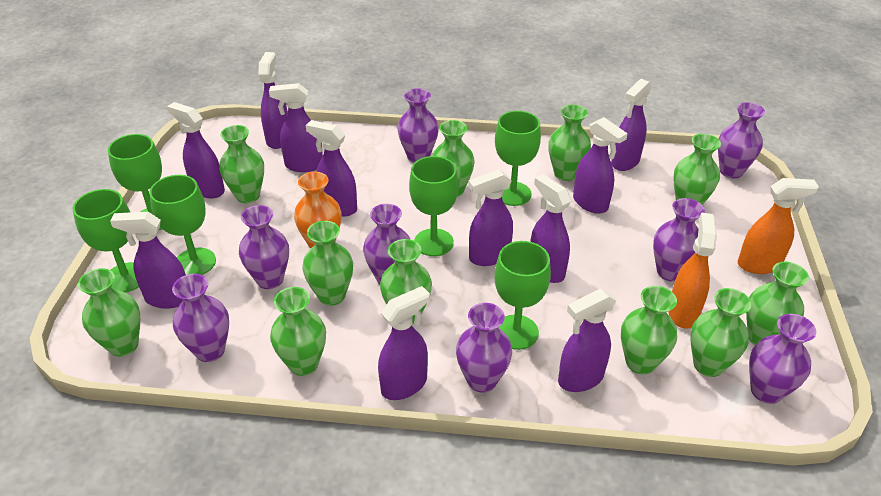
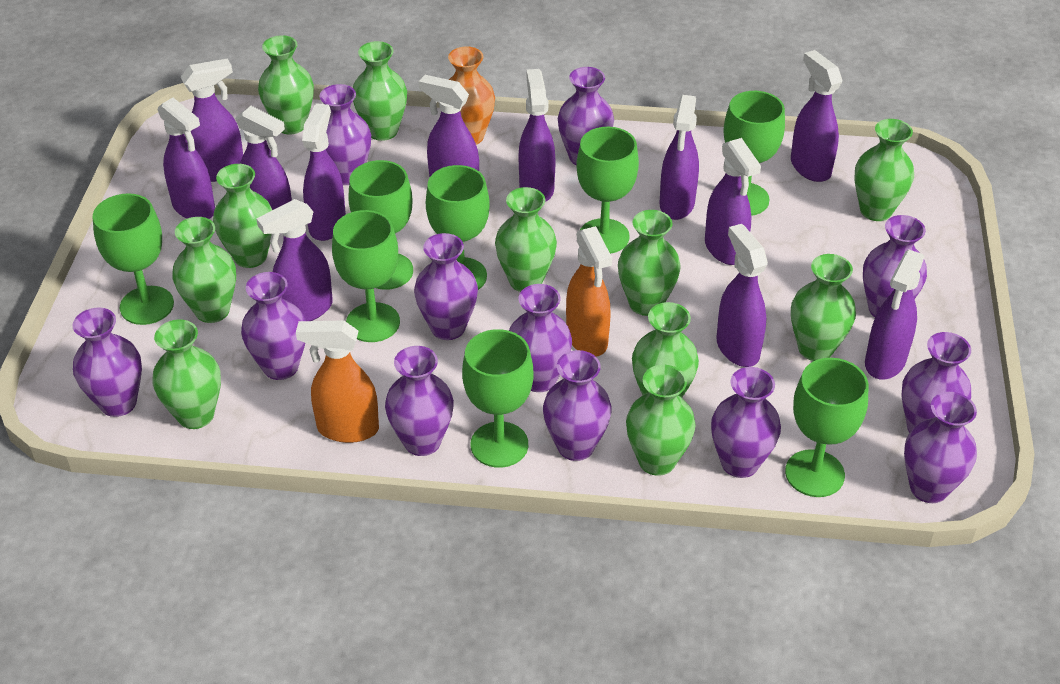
green goblet: 6 -> 8
purple spray bottle: 11 -> 12
purple vase: 8 -> 12

